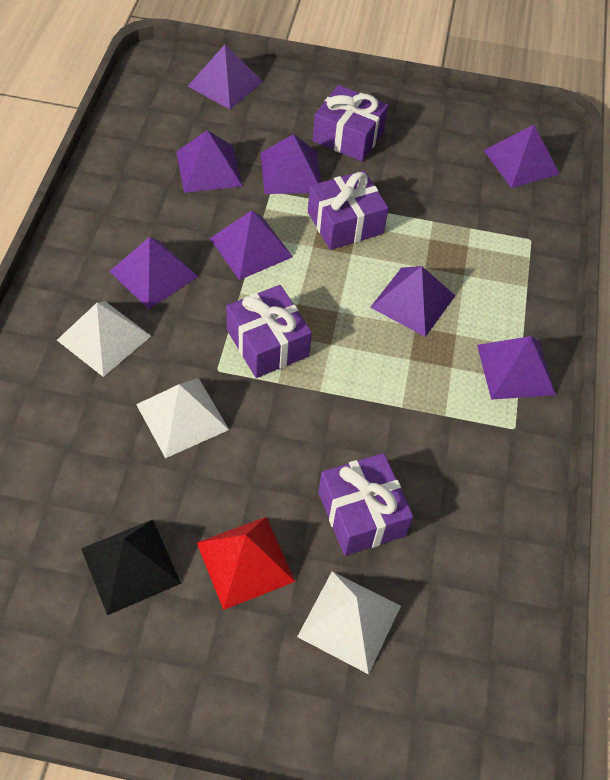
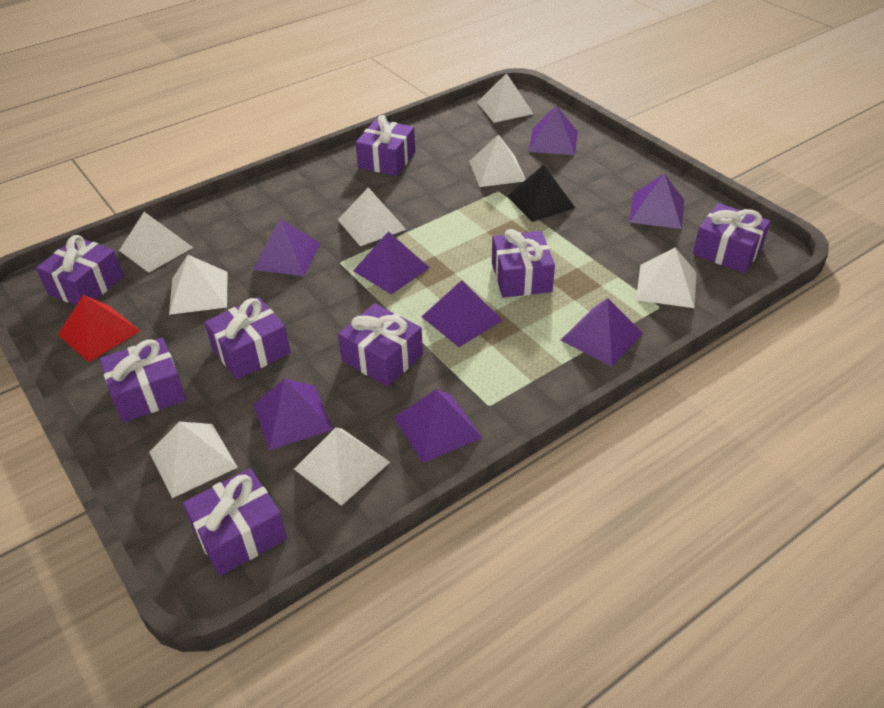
purple gift: 4 -> 8
white pyramid: 3 -> 8

